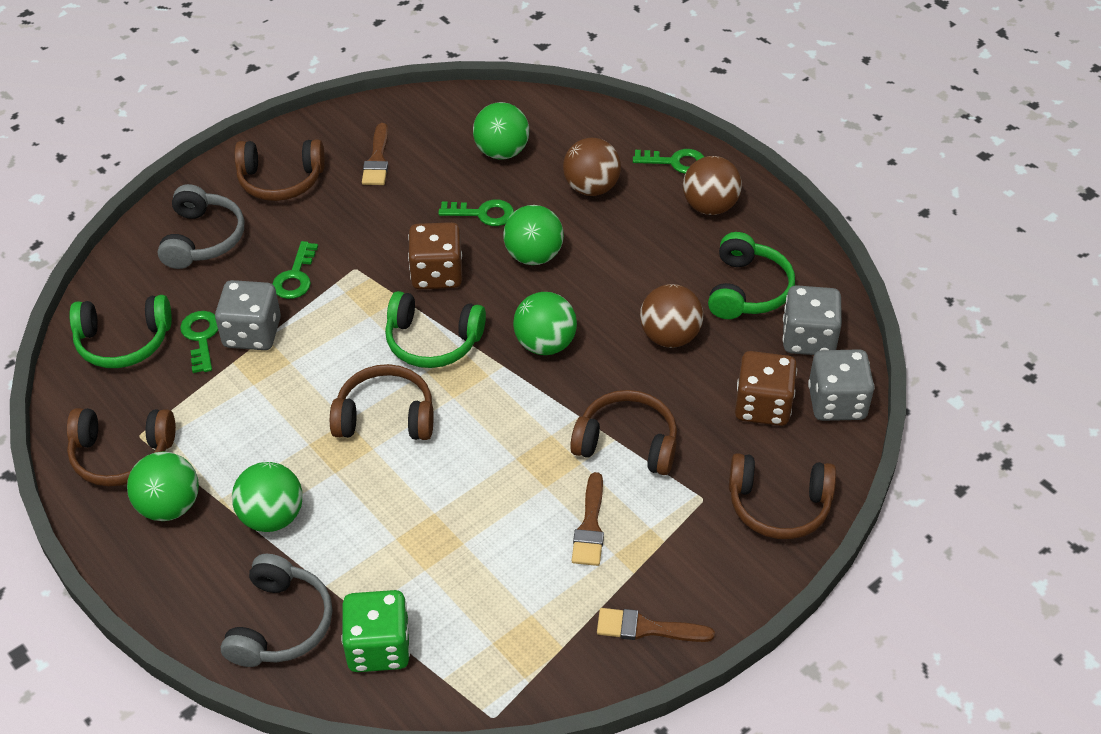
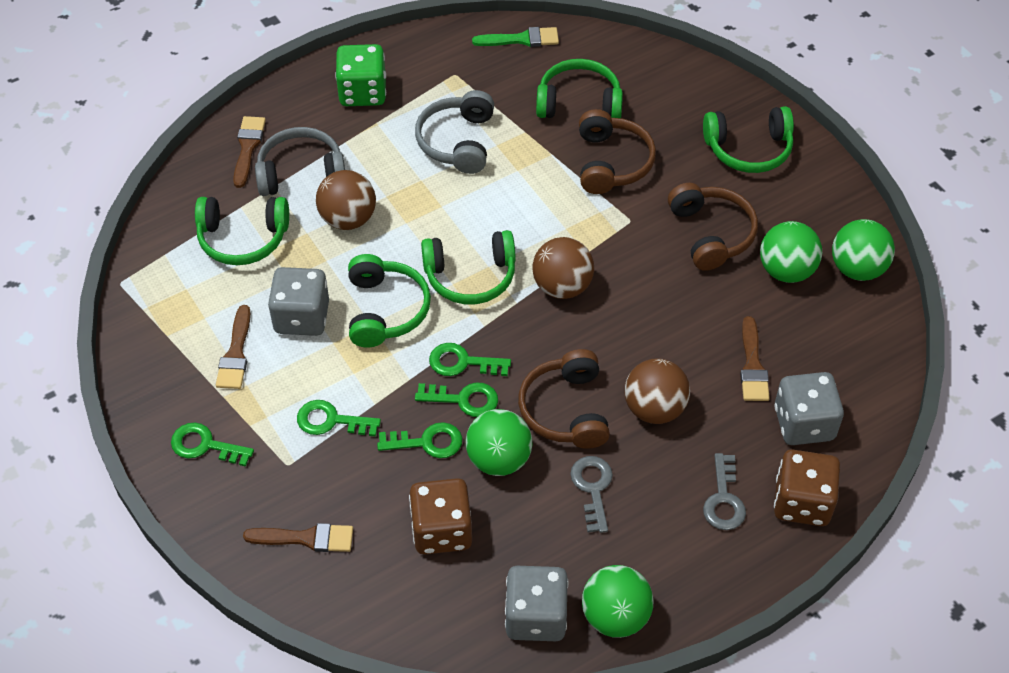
brown brush: 3 -> 4
brown headphones: 5 -> 3
green ball: 5 -> 4
green brush: 0 -> 1
green headphones: 3 -> 5
green key: 4 -> 5
grey key: 0 -> 2

